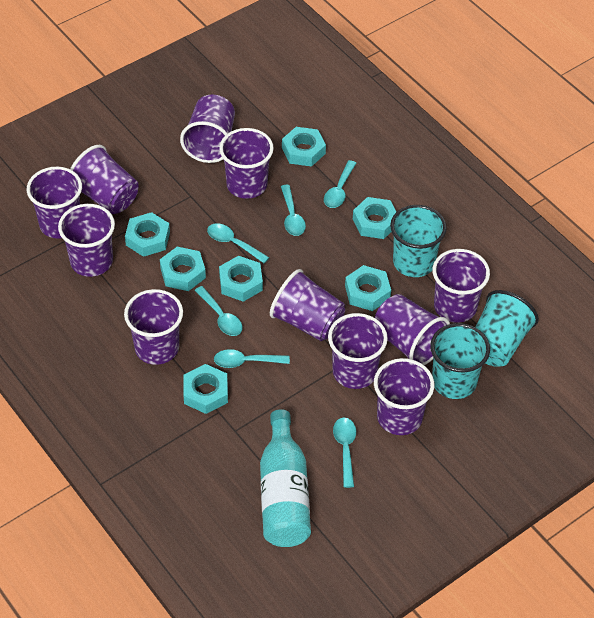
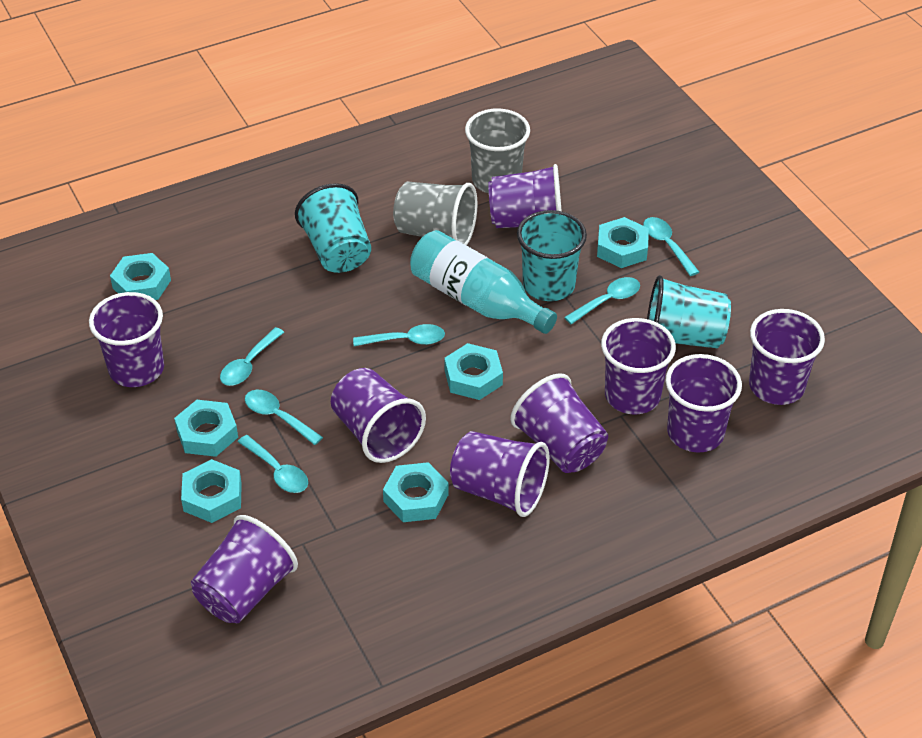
grey cup: 0 -> 2
purple cup: 11 -> 9
turquoise nut: 7 -> 6

